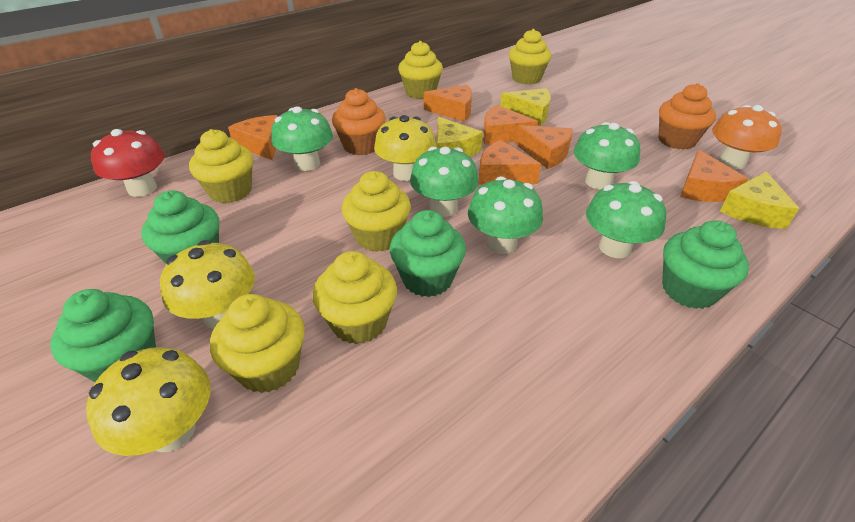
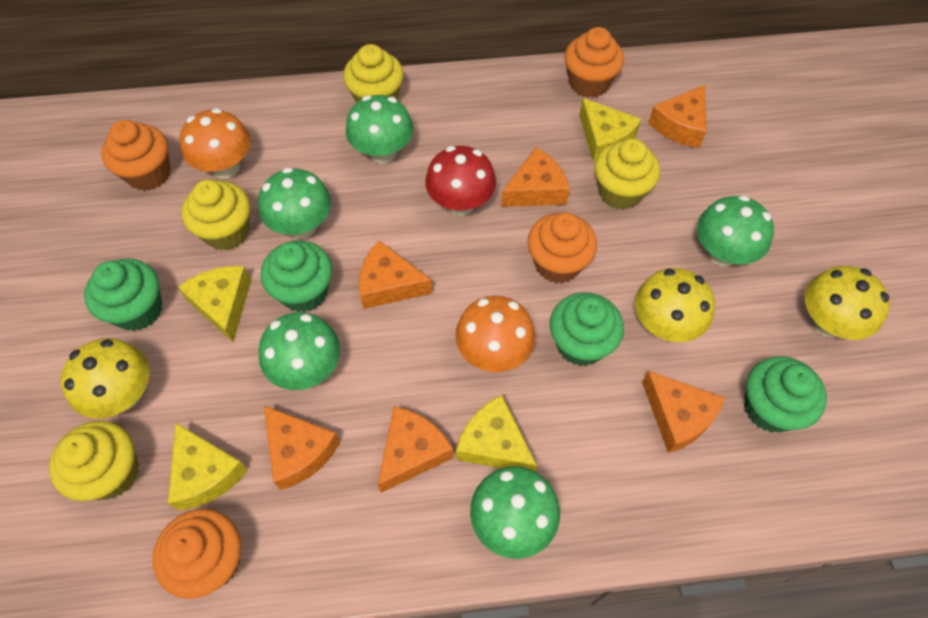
orange cupcake: 2 -> 4
orange mushroom: 1 -> 2
yellow cheese: 3 -> 4
yellow cupcake: 6 -> 4

